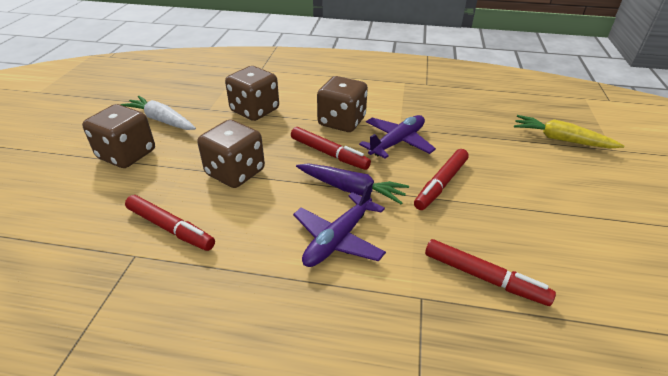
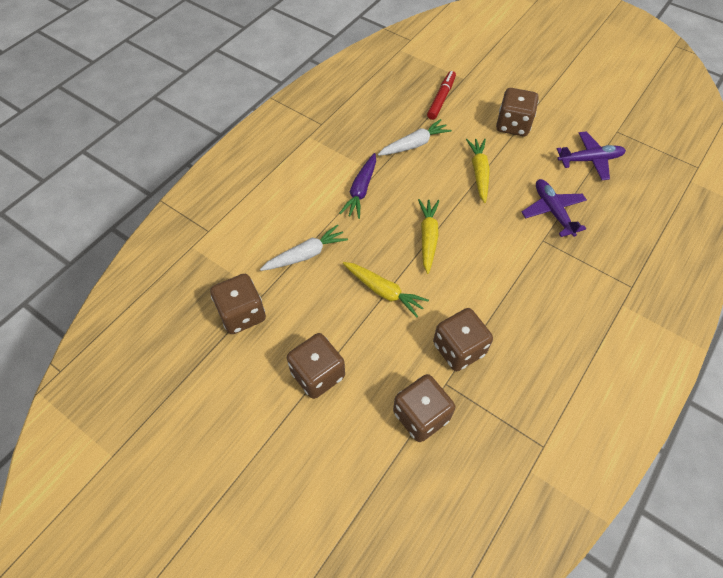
brown dice: 4 -> 5
red marker: 4 -> 1
white carrot: 1 -> 2
yellow carrot: 1 -> 3

